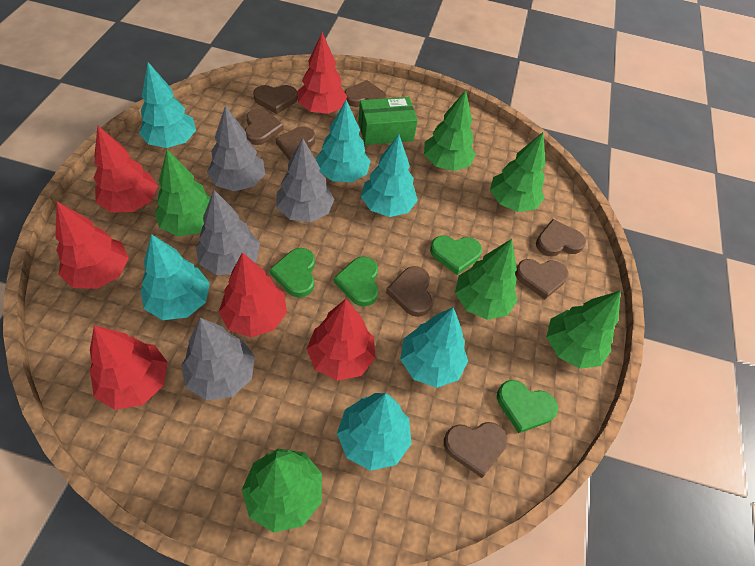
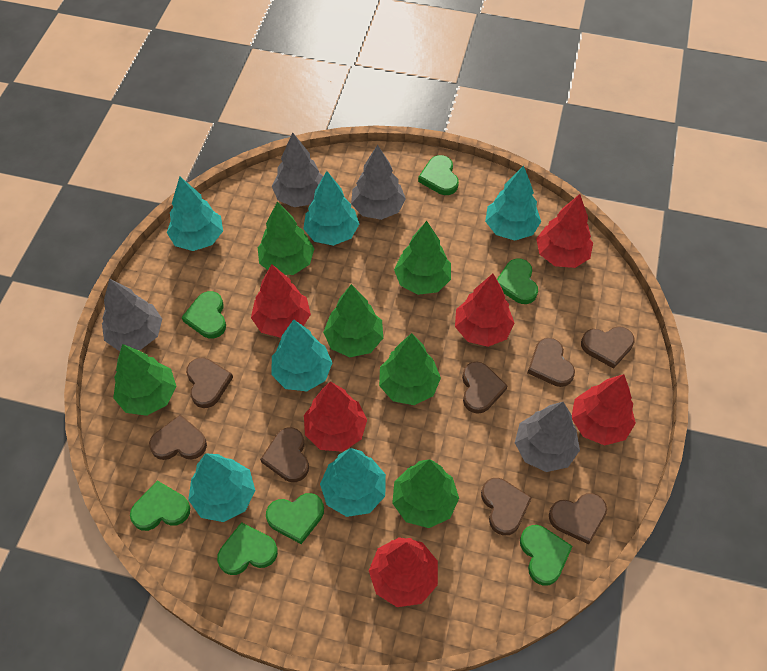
green box: 1 -> 0
green heart: 4 -> 7

